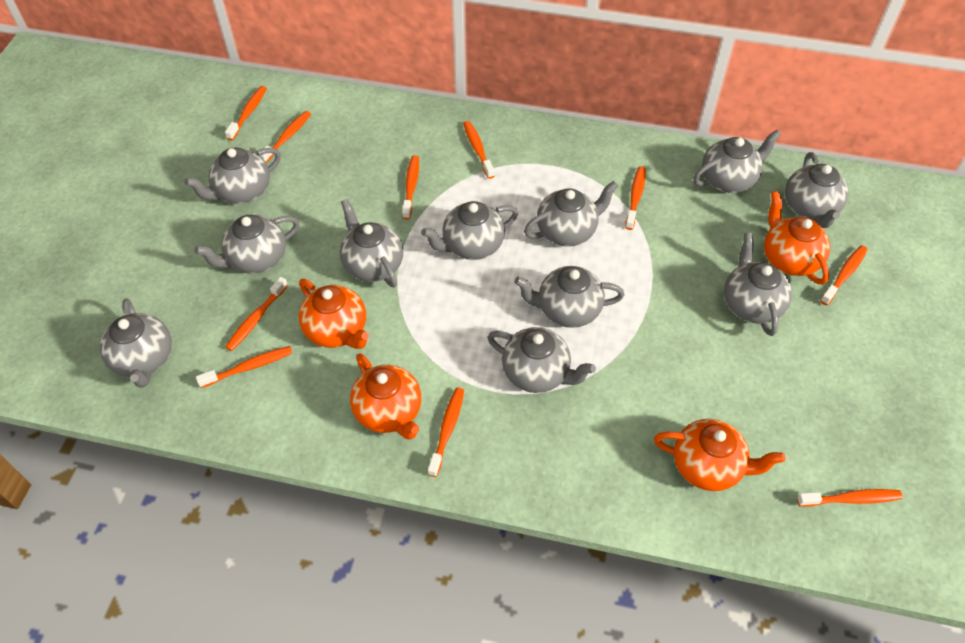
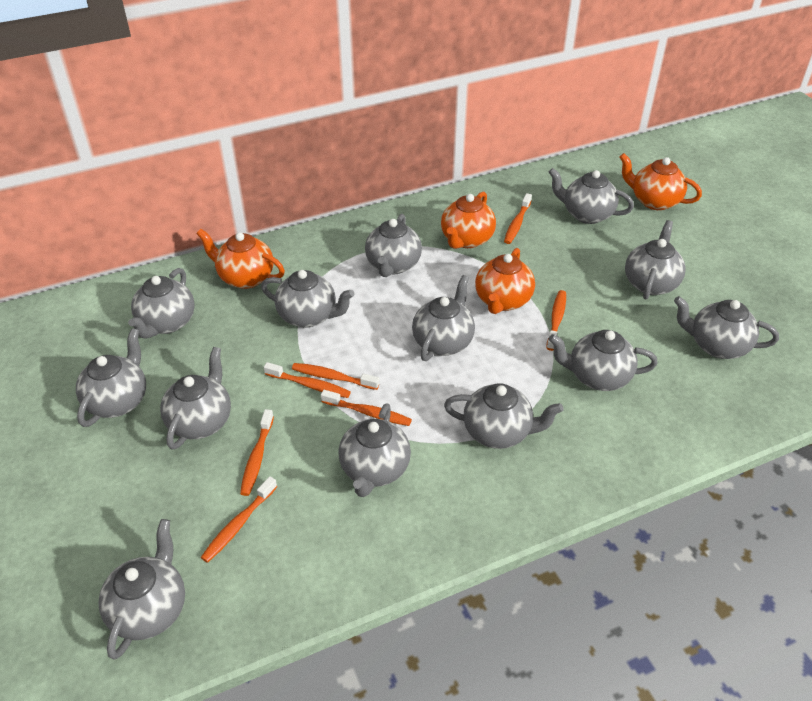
grey teapot: 11 -> 13
orange toothbrush: 10 -> 7

